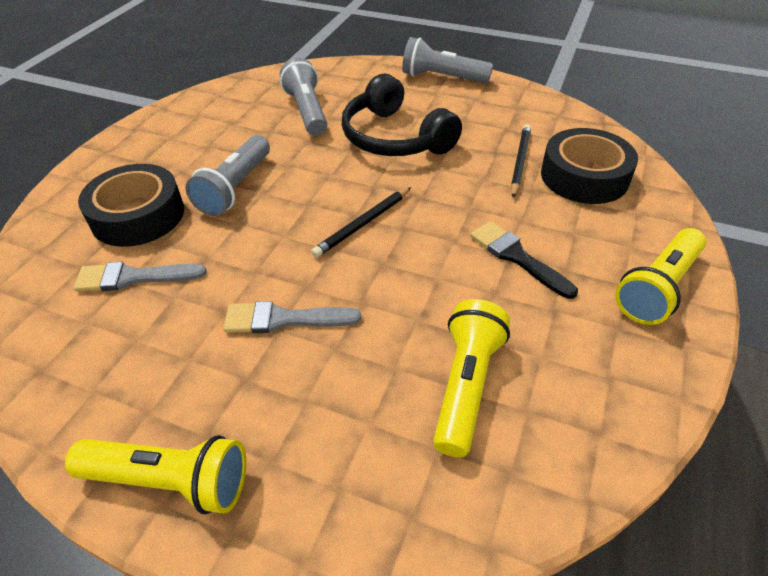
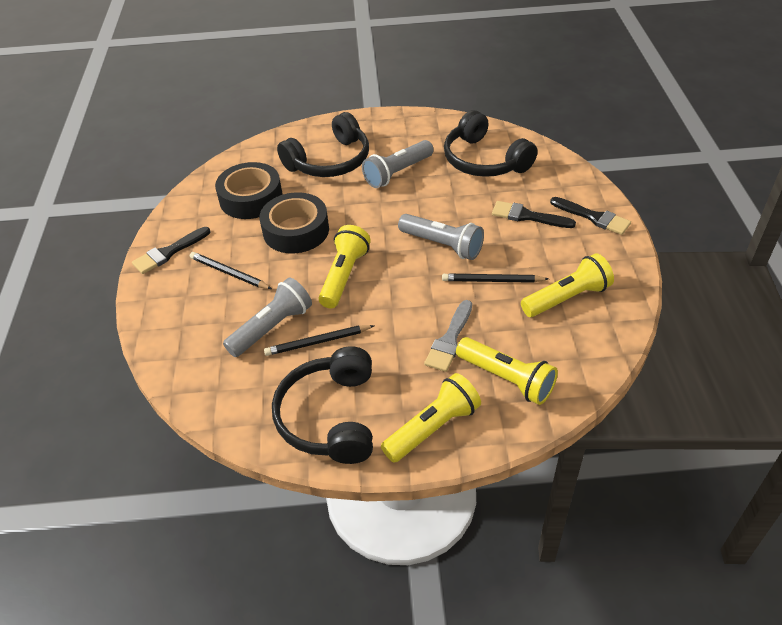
black brush: 1 -> 3
black headphones: 1 -> 3
black pencil: 2 -> 3
grey brush: 2 -> 1
yellow flashlight: 3 -> 4

